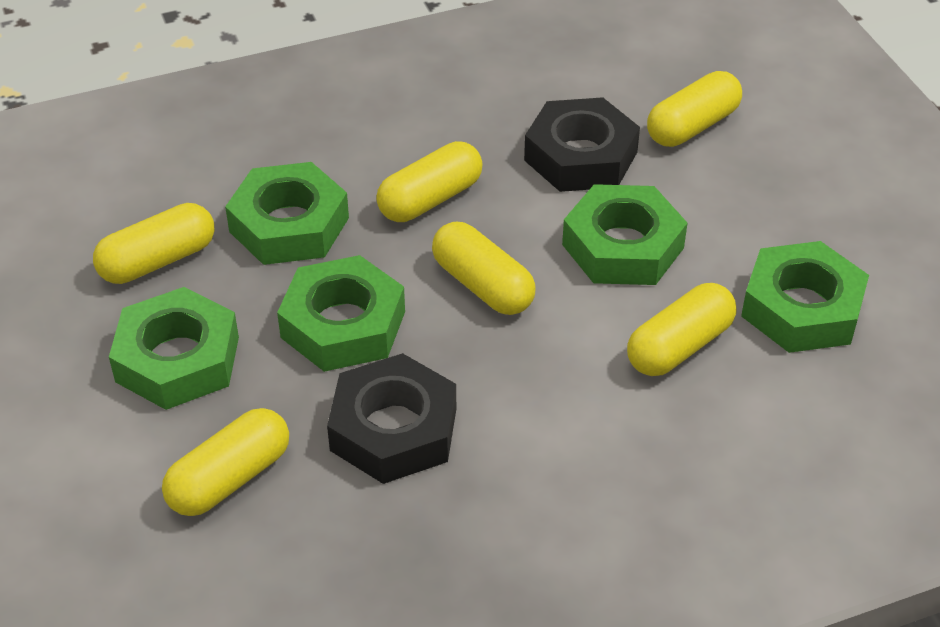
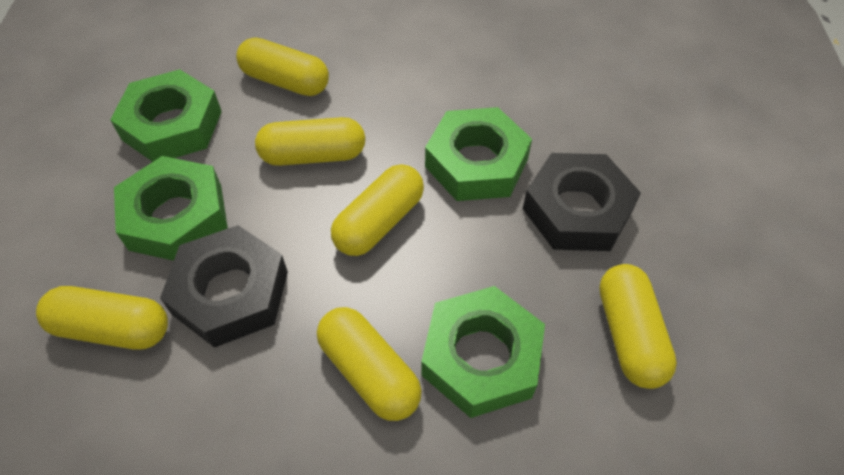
green nut: 5 -> 4

